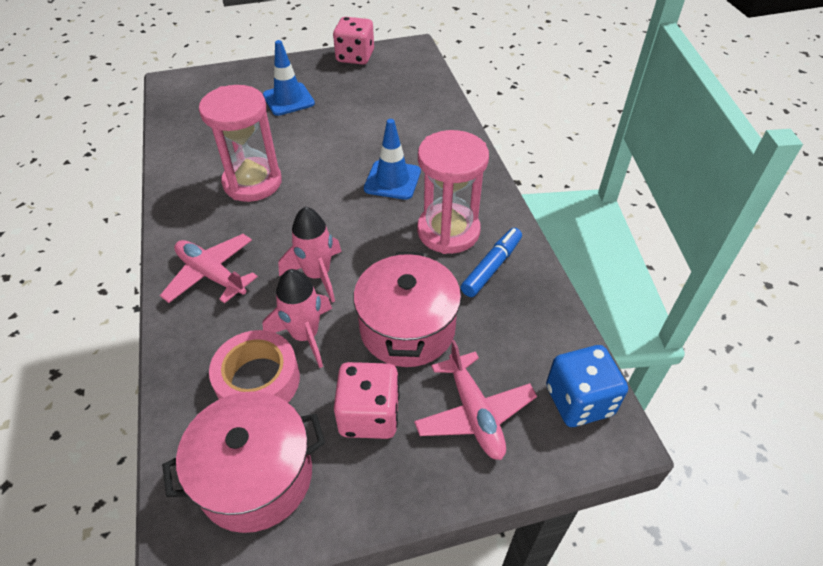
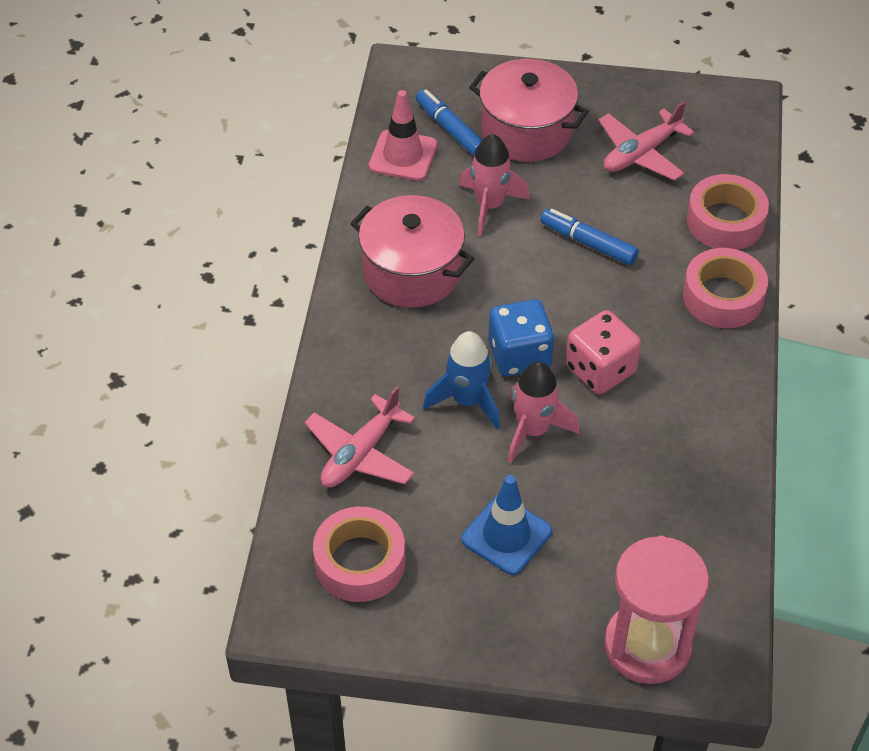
blue marker: 1 -> 2
blue rocket: 0 -> 1
blue traffic cone: 2 -> 1
pink dice: 2 -> 1
pink hourglass: 2 -> 1
pink tape: 1 -> 3
pink traffic cone: 0 -> 1

